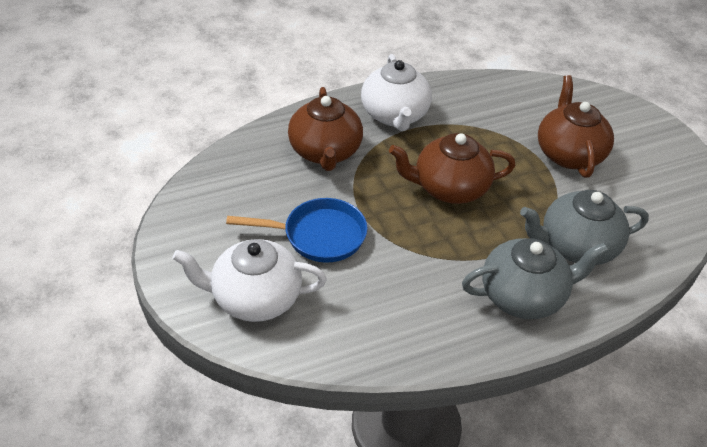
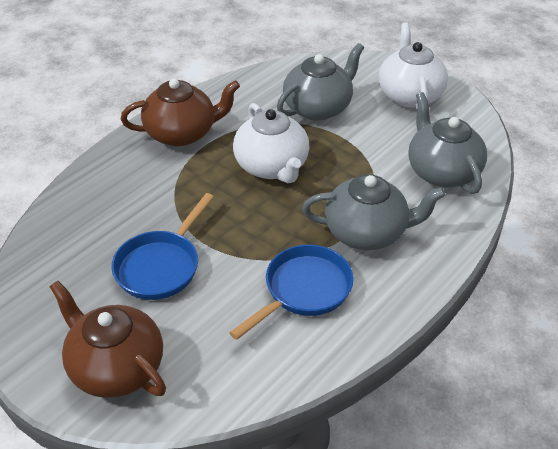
blue pan: 1 -> 2
brown teapot: 3 -> 2
grey teapot: 2 -> 3

